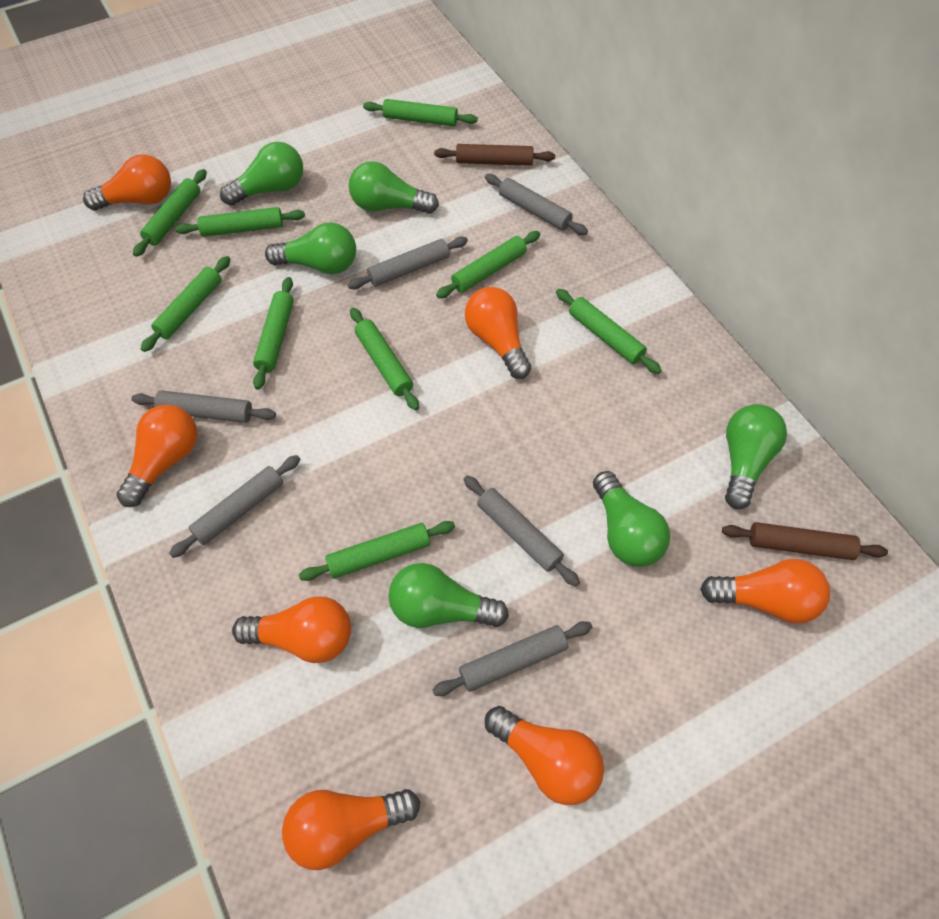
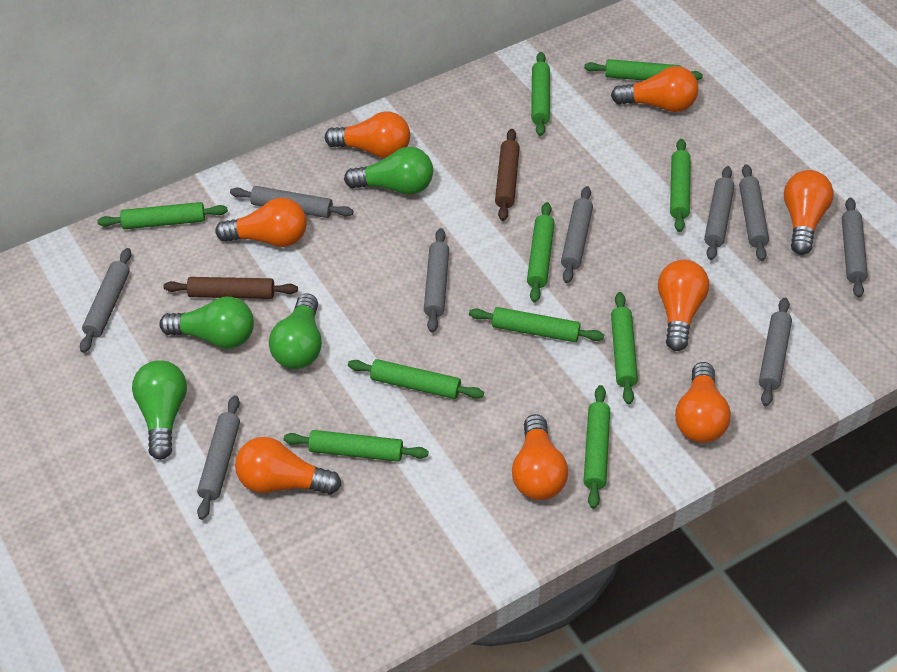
green light bulb: 6 -> 4
green rolling pin: 9 -> 10
grey rolling pin: 6 -> 9
orange light bulb: 7 -> 8

